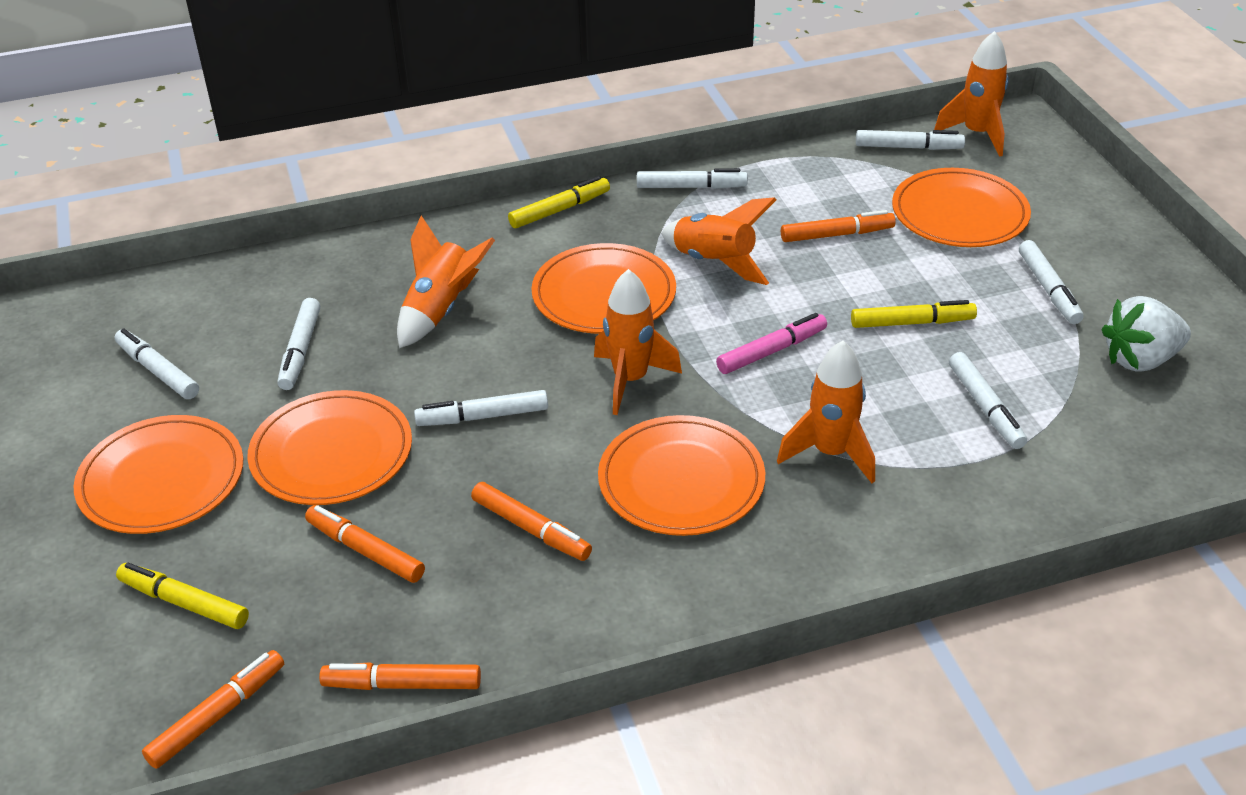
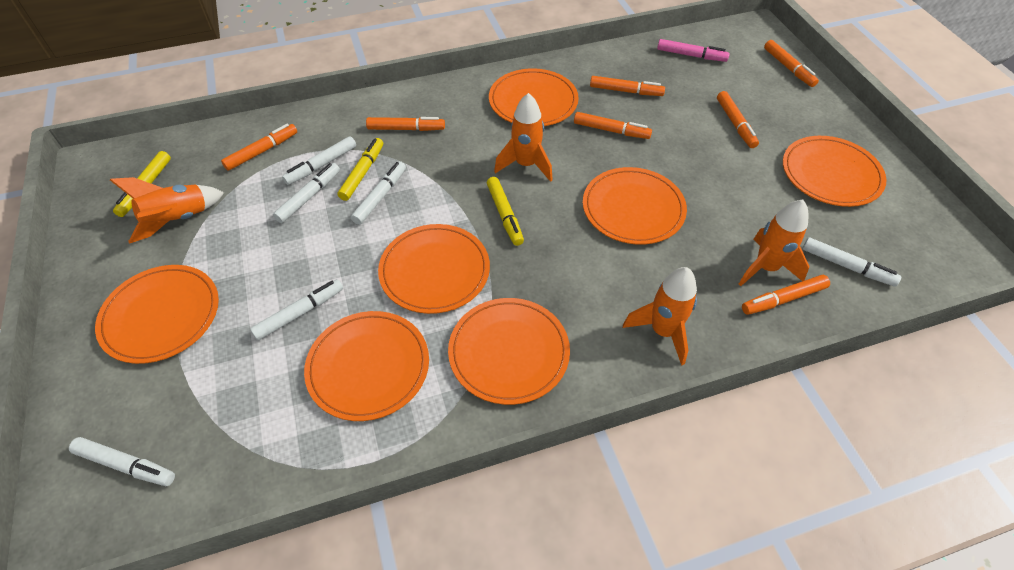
orange marker: 5 -> 7
orange plate: 5 -> 7
orange rocket: 5 -> 4
white marker: 7 -> 6
white strawberry: 1 -> 0

